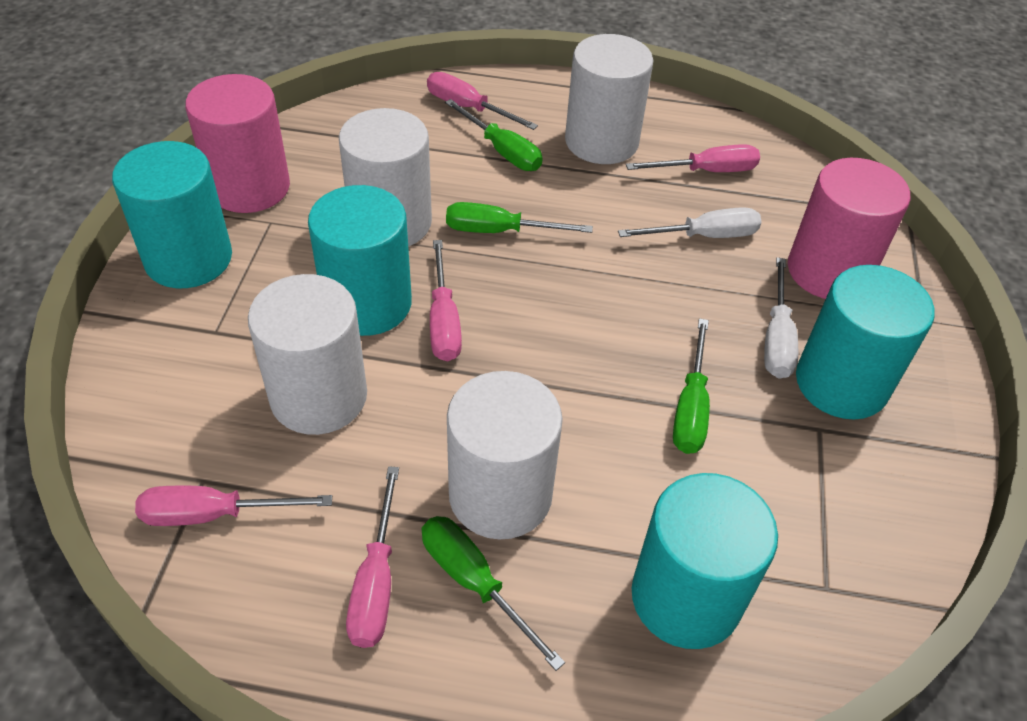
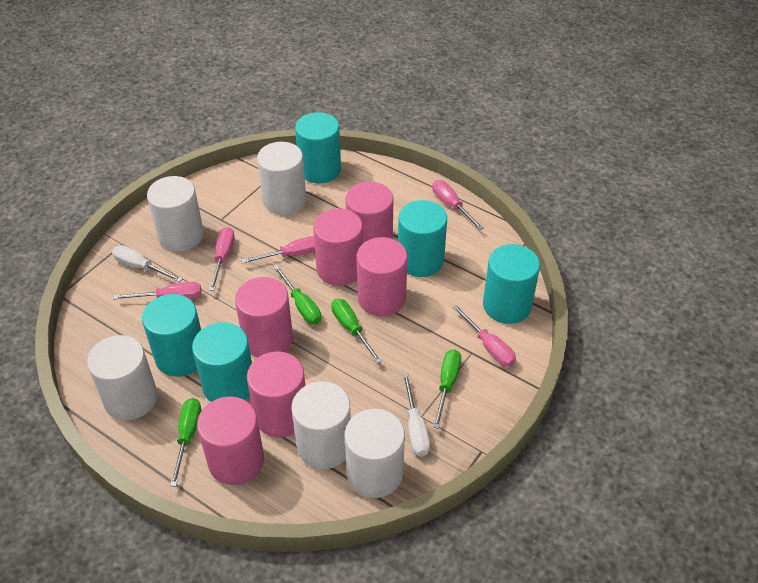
pink cylinder: 2 -> 6
turquoise cylinder: 4 -> 5
white cylinder: 4 -> 5

